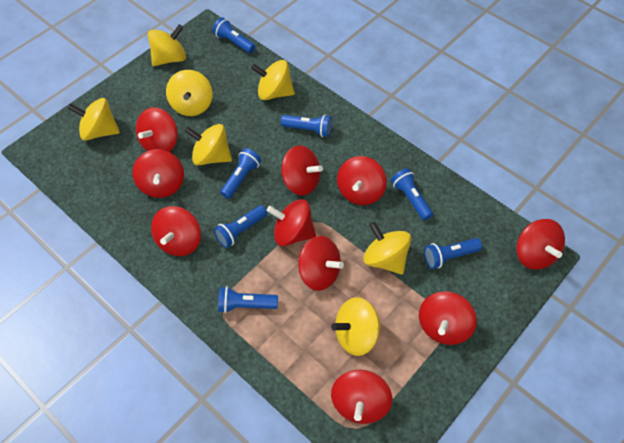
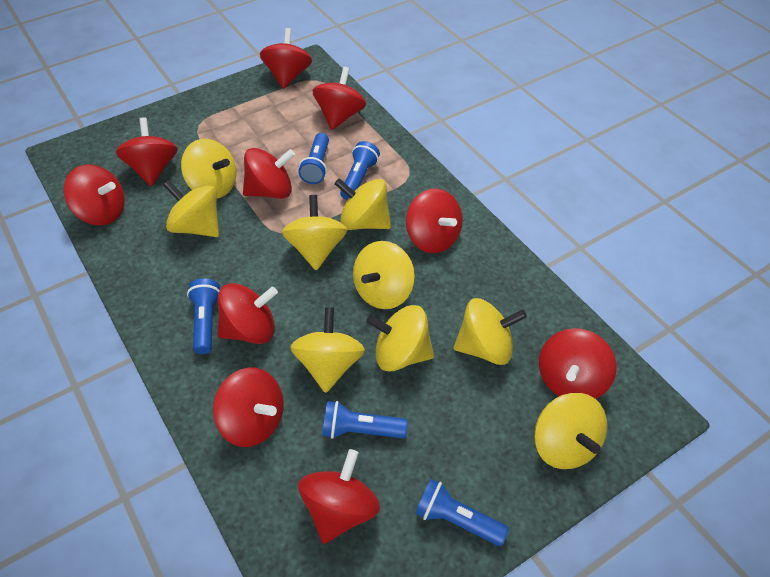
blue flashlight: 7 -> 5
yellow spinning top: 7 -> 9

